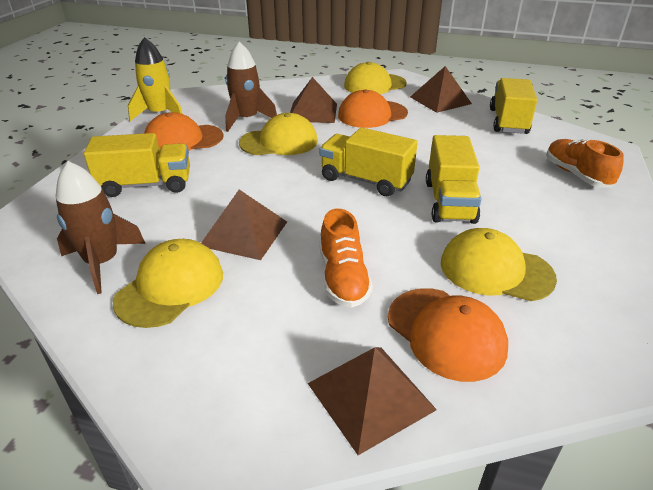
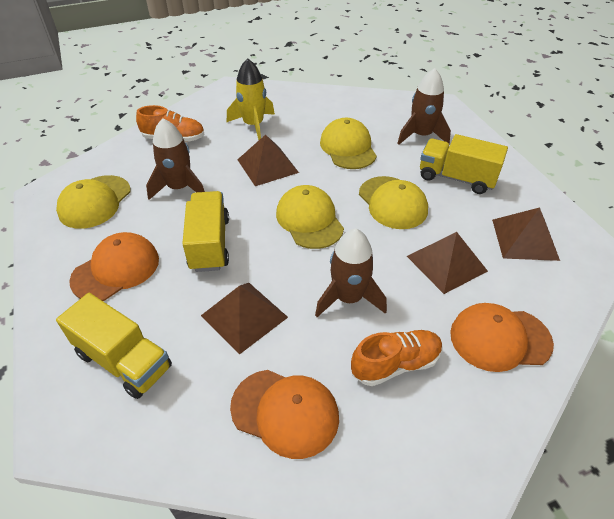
brown rocket: 2 -> 3
yellow truck: 4 -> 3

